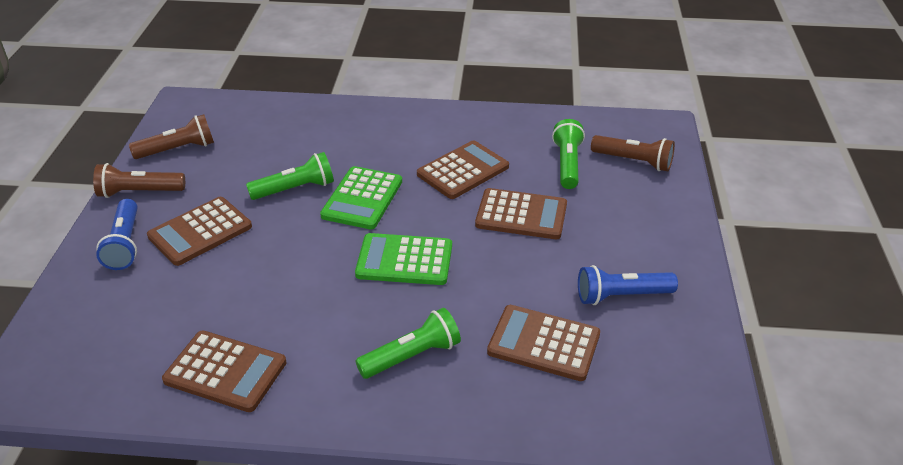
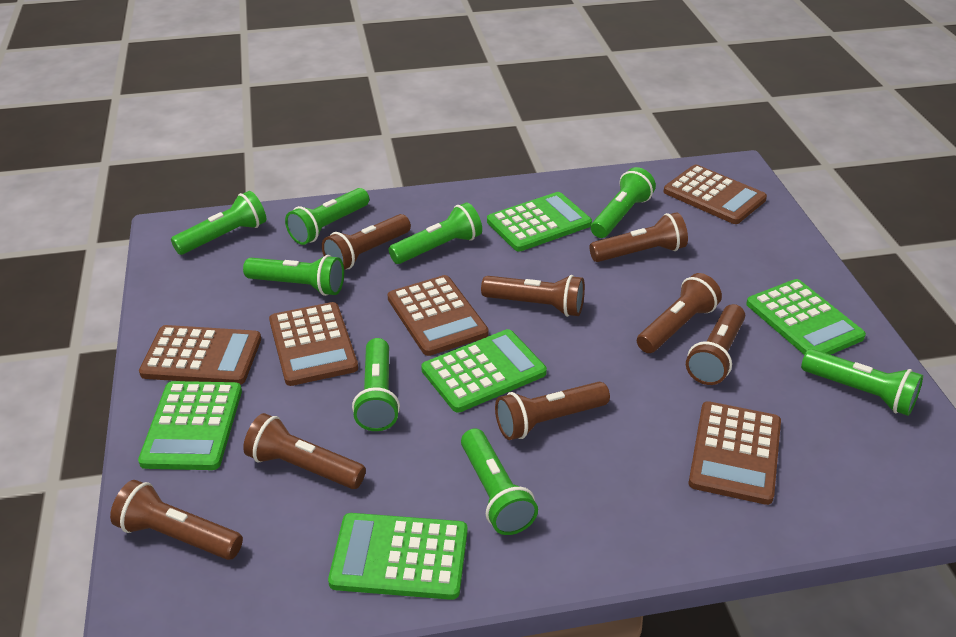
blue flashlight: 2 -> 0
brown flashlight: 3 -> 8
green calculator: 2 -> 5
green flashlight: 3 -> 8

